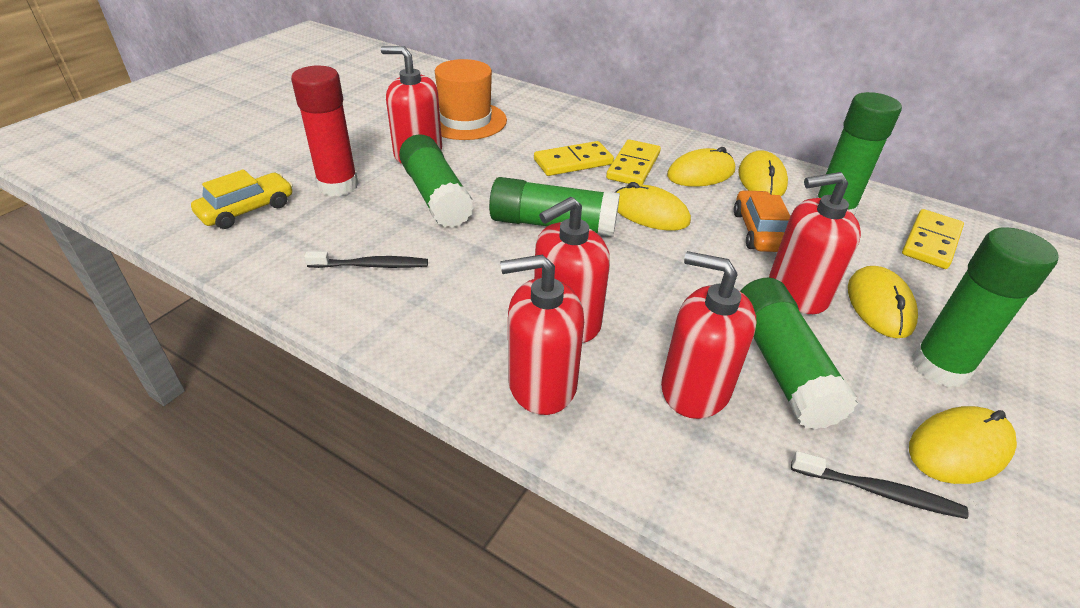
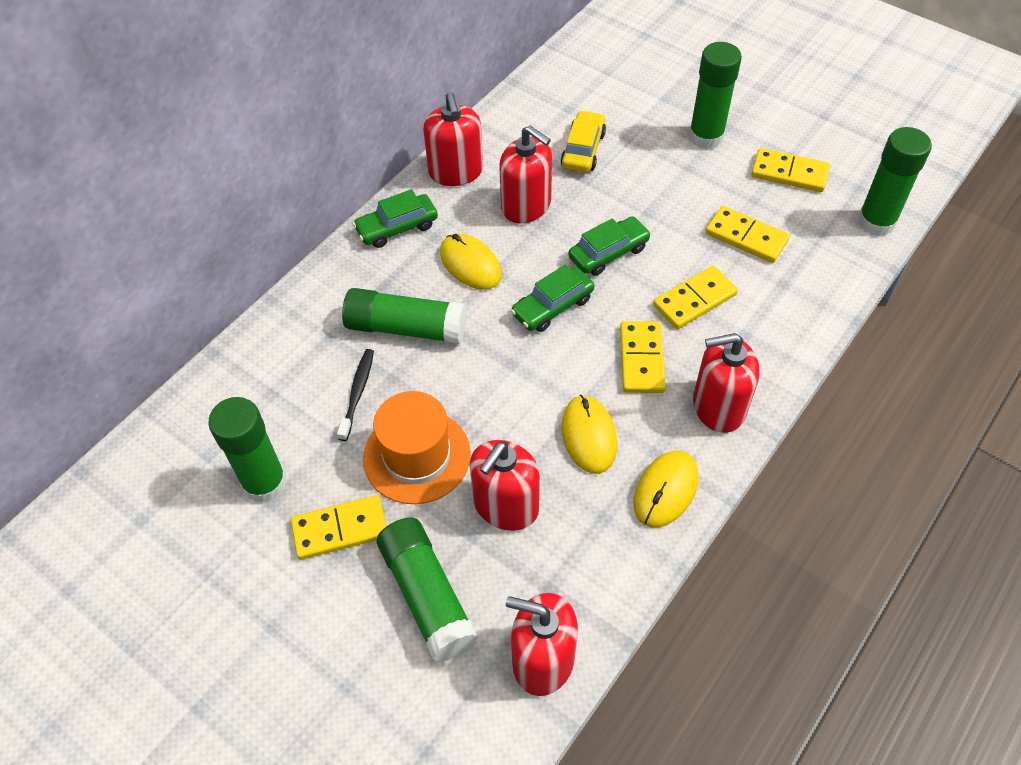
black toothbrush: 2 -> 1
green car: 0 -> 3
orange car: 1 -> 0
red glue stick: 1 -> 0
yellow domino: 3 -> 5
yellow mouse: 5 -> 3

